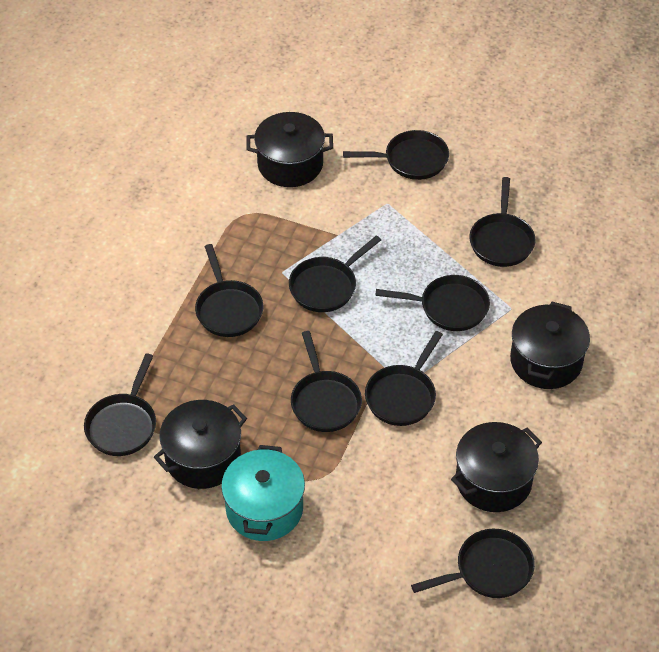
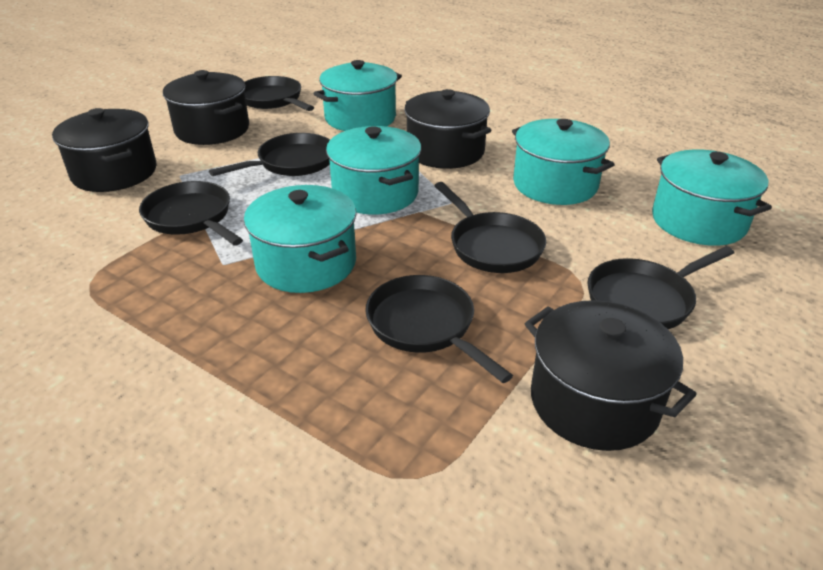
black pan: 9 -> 6
turquoise pot: 1 -> 5

